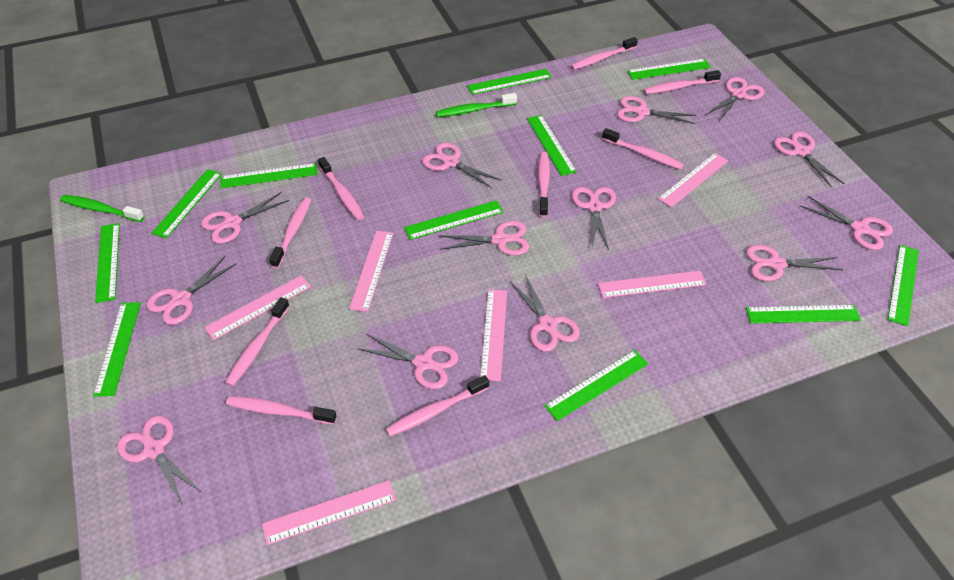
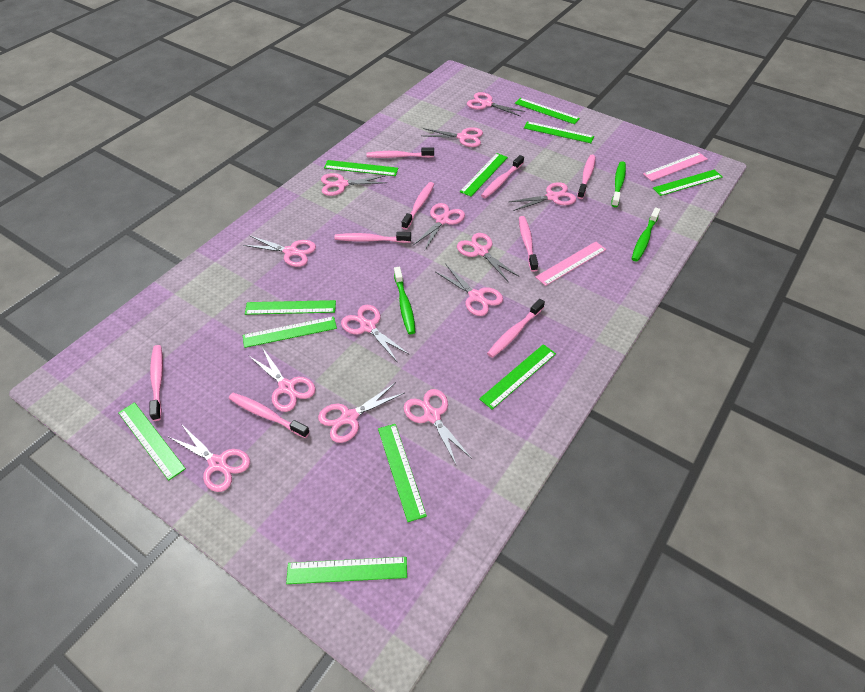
green toothbrush: 2 -> 3
pink ruler: 6 -> 2

